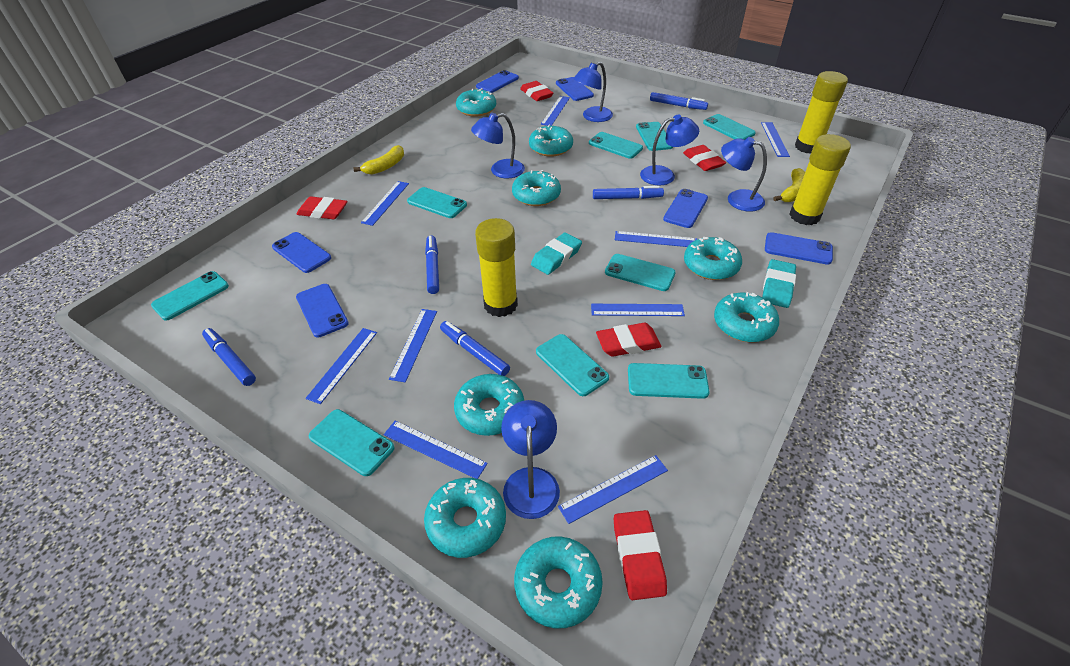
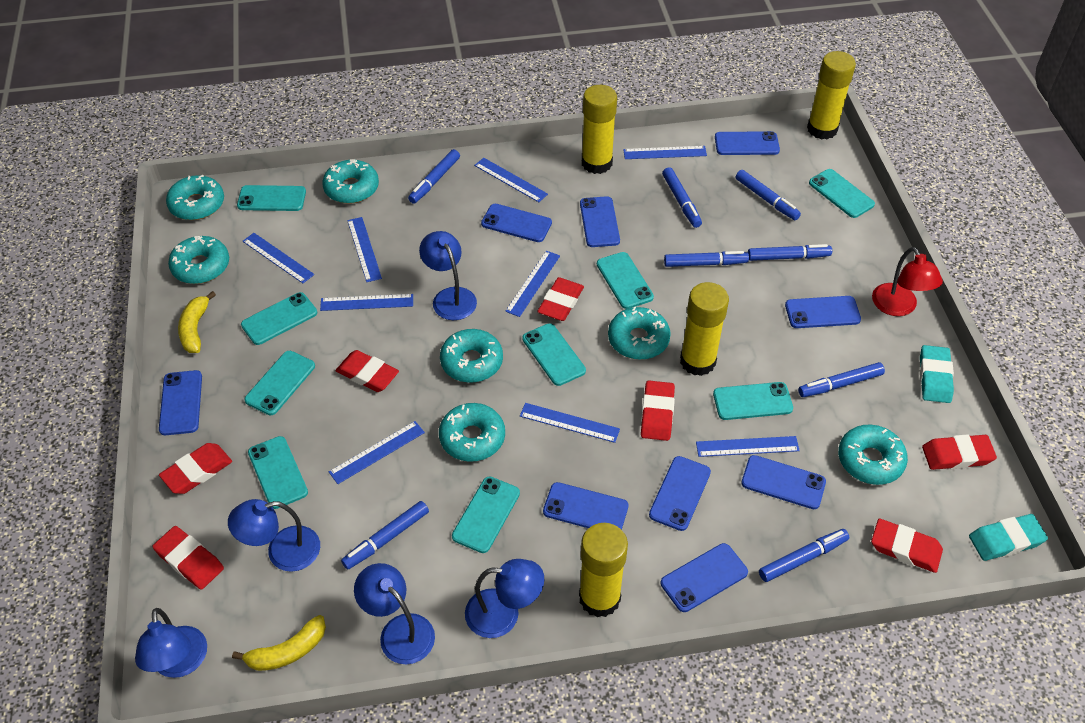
blue marker: 5 -> 8
blue phone: 6 -> 9
red eraser: 5 -> 7
red lamp: 0 -> 1
turquoise donut: 8 -> 7
yellow glue stick: 3 -> 4

